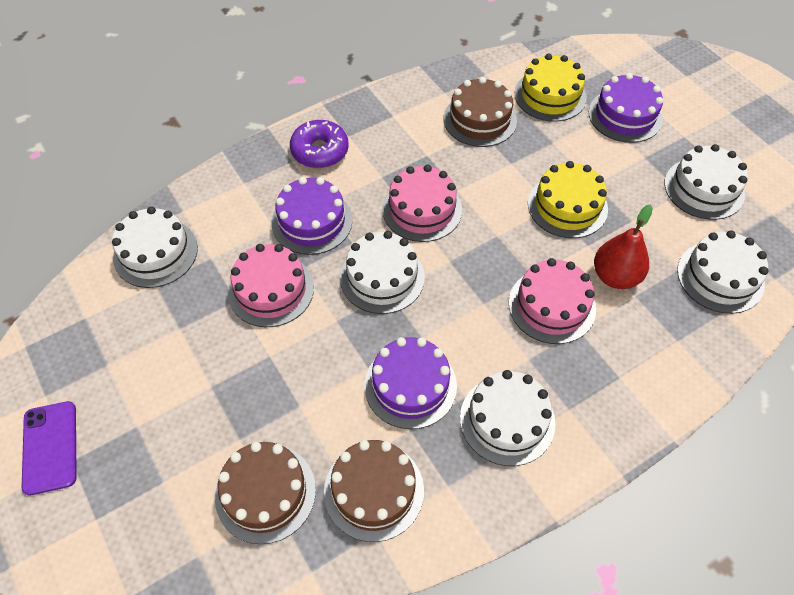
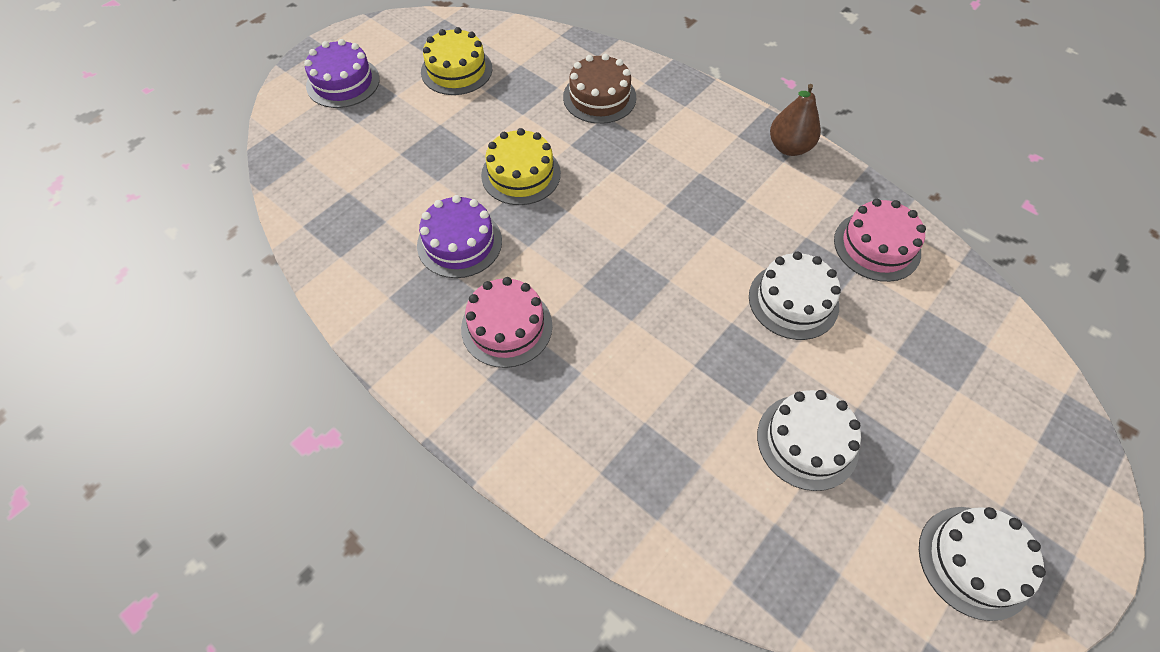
brown cake: 3 -> 1
brown pear: 0 -> 1
pink cake: 3 -> 2
purple cake: 3 -> 2
purple donut: 1 -> 0
purple phone: 1 -> 0
red pear: 1 -> 0
white cake: 5 -> 3

